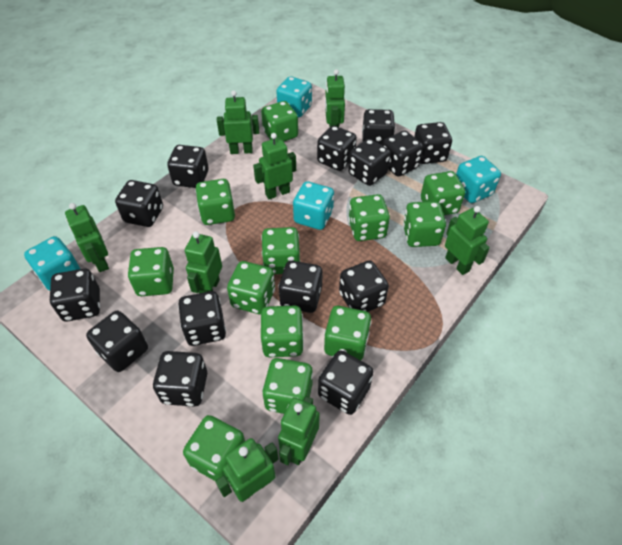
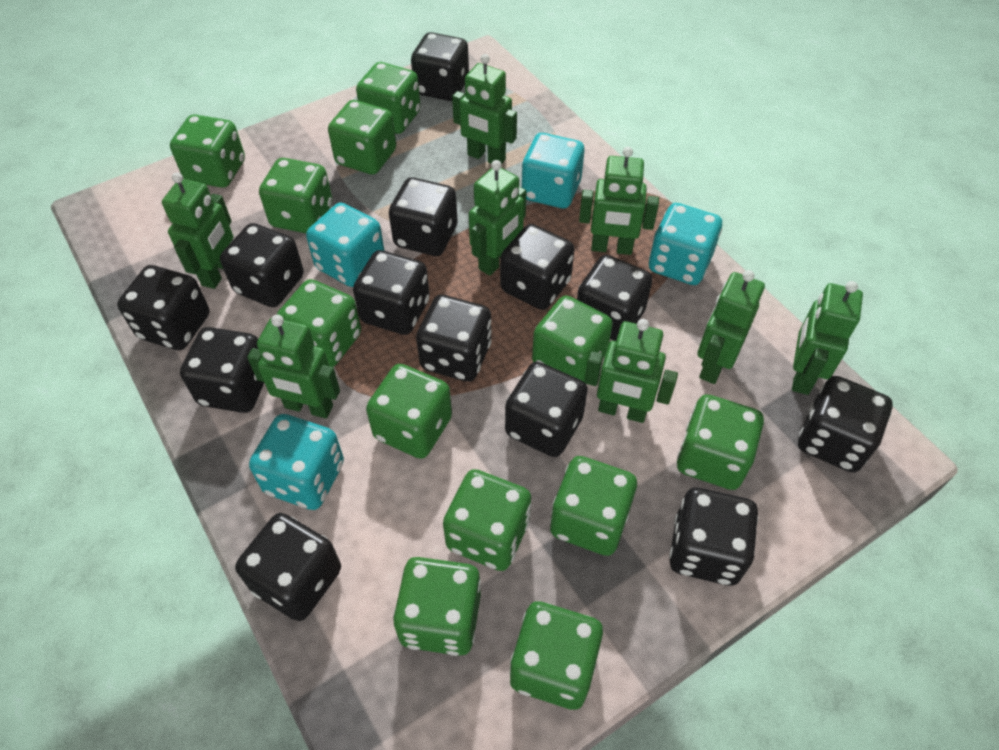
black dice: 14 -> 13

